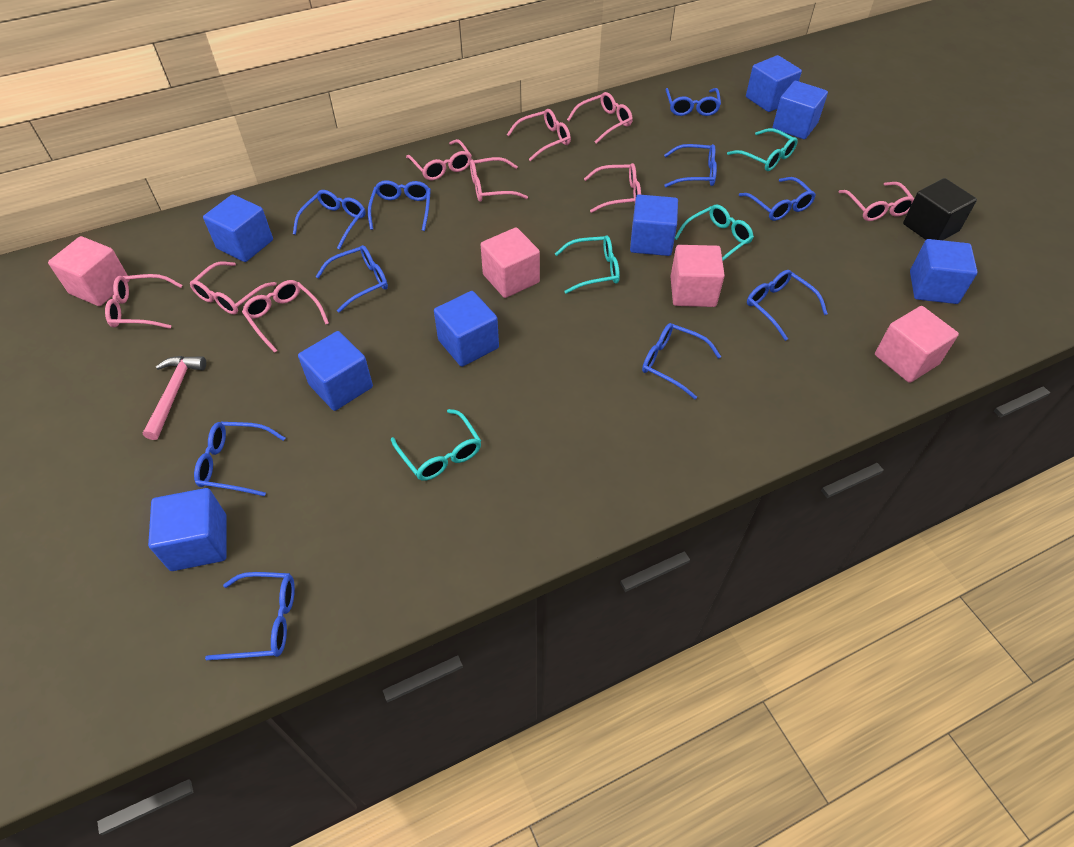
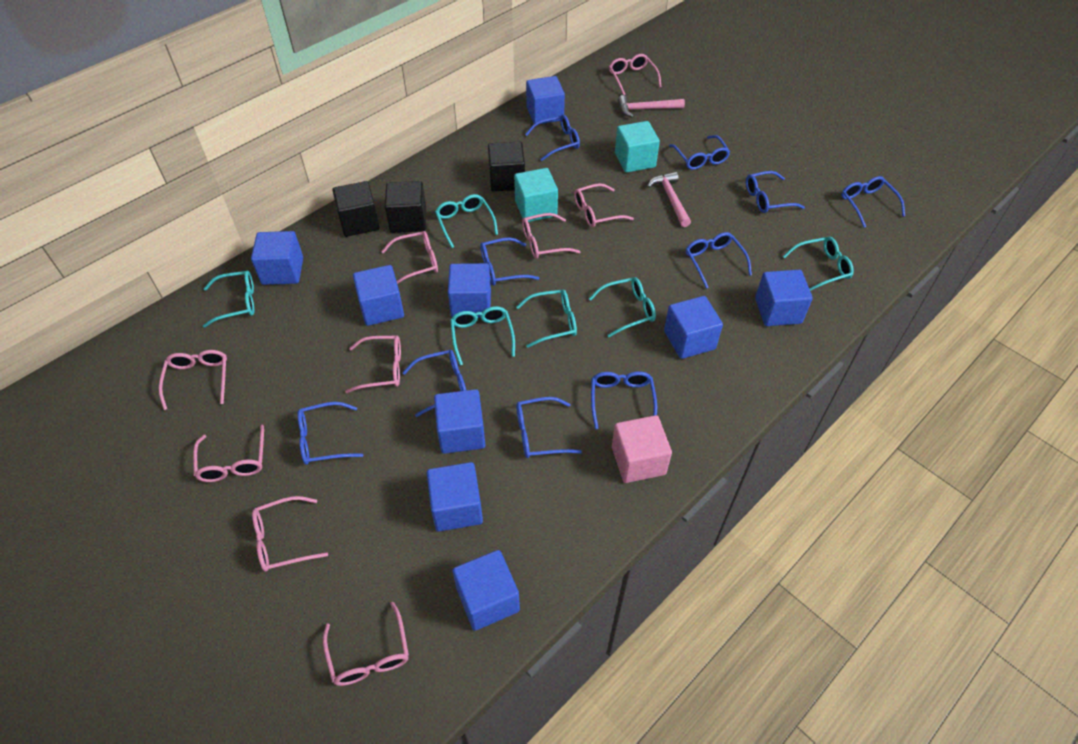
black cube: 1 -> 3
blue cube: 8 -> 9
pink cube: 4 -> 1
pink hammer: 1 -> 2
turquoise cube: 0 -> 2
turquoise glasses: 4 -> 6

